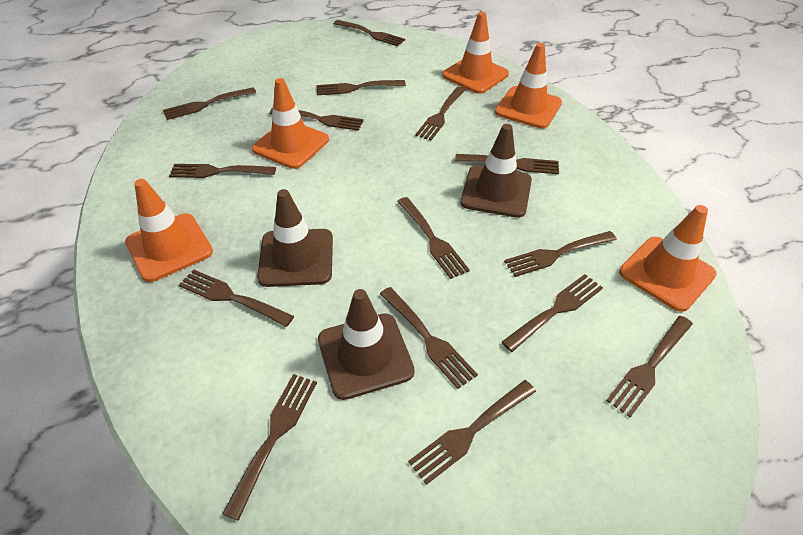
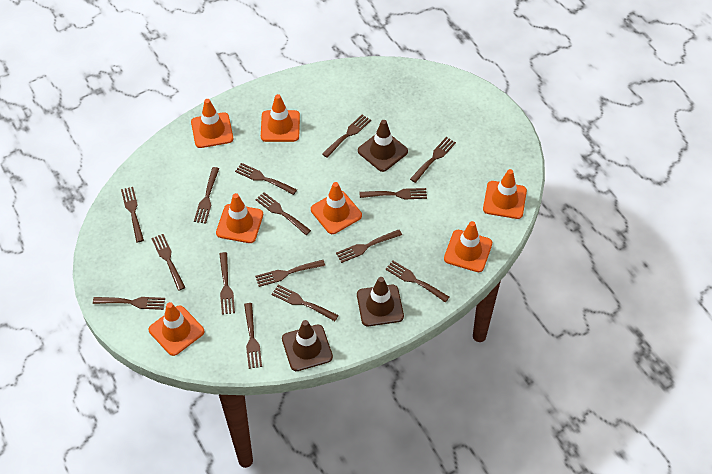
orange traffic cone: 5 -> 7

